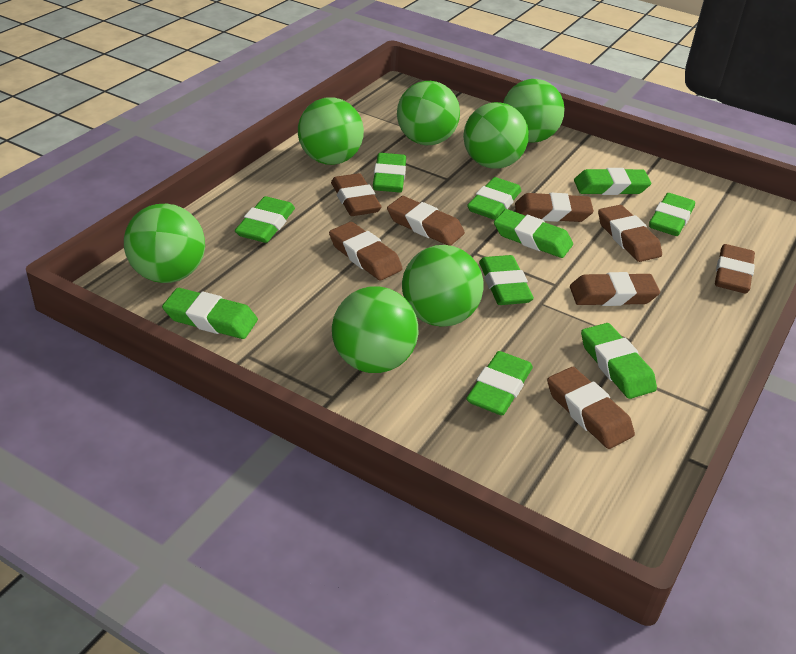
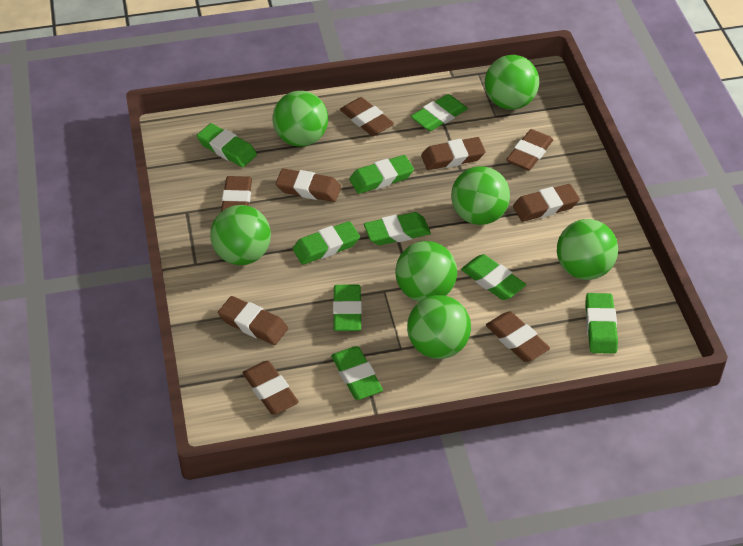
brown eraser: 8 -> 9
green eraser: 10 -> 9

